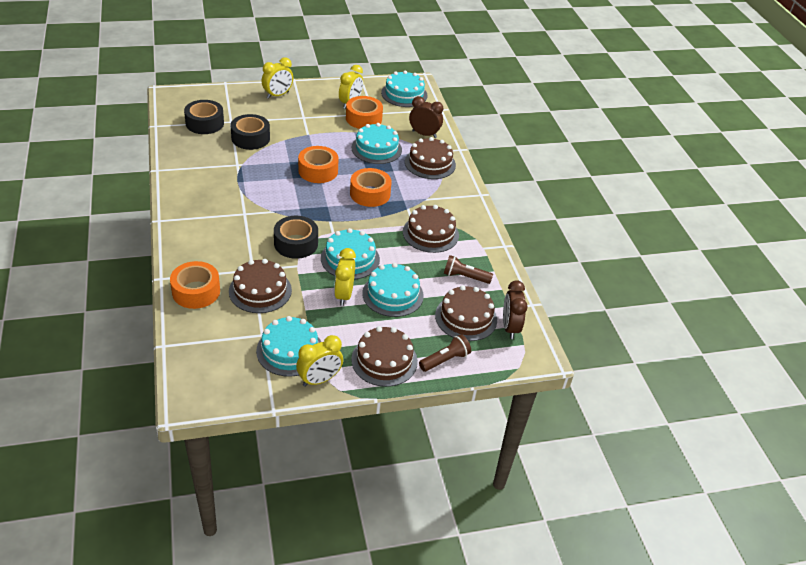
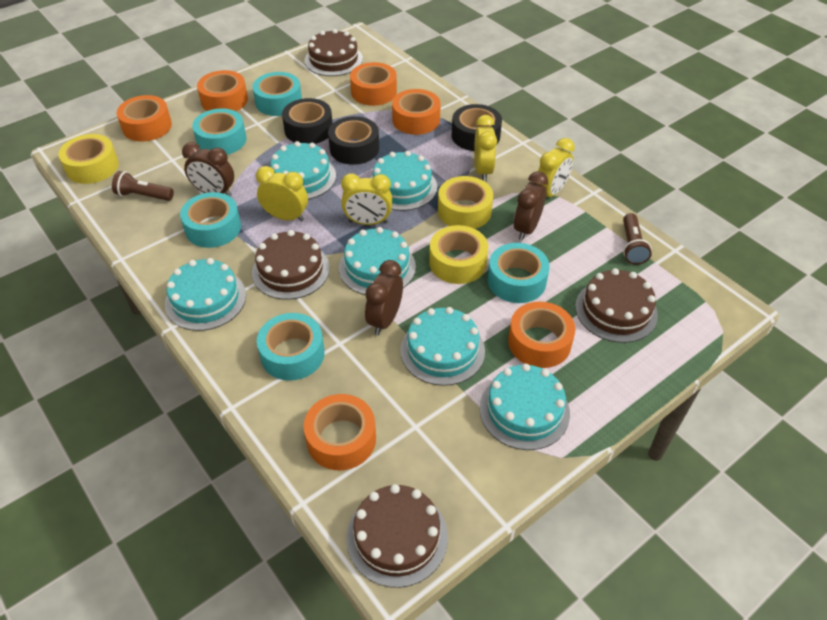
brown cake: 5 -> 4
brown clock: 2 -> 3
orange tape: 4 -> 6
turquoise cake: 5 -> 6
turquoise tape: 0 -> 5
yellow tape: 0 -> 3

